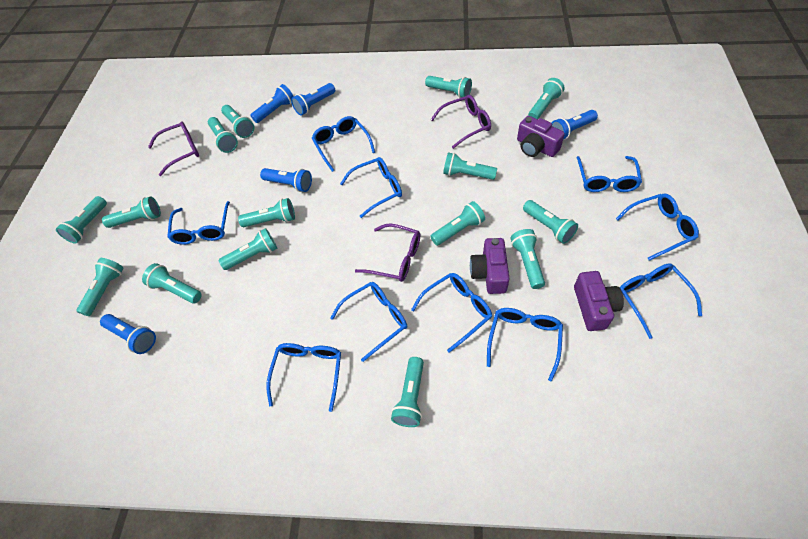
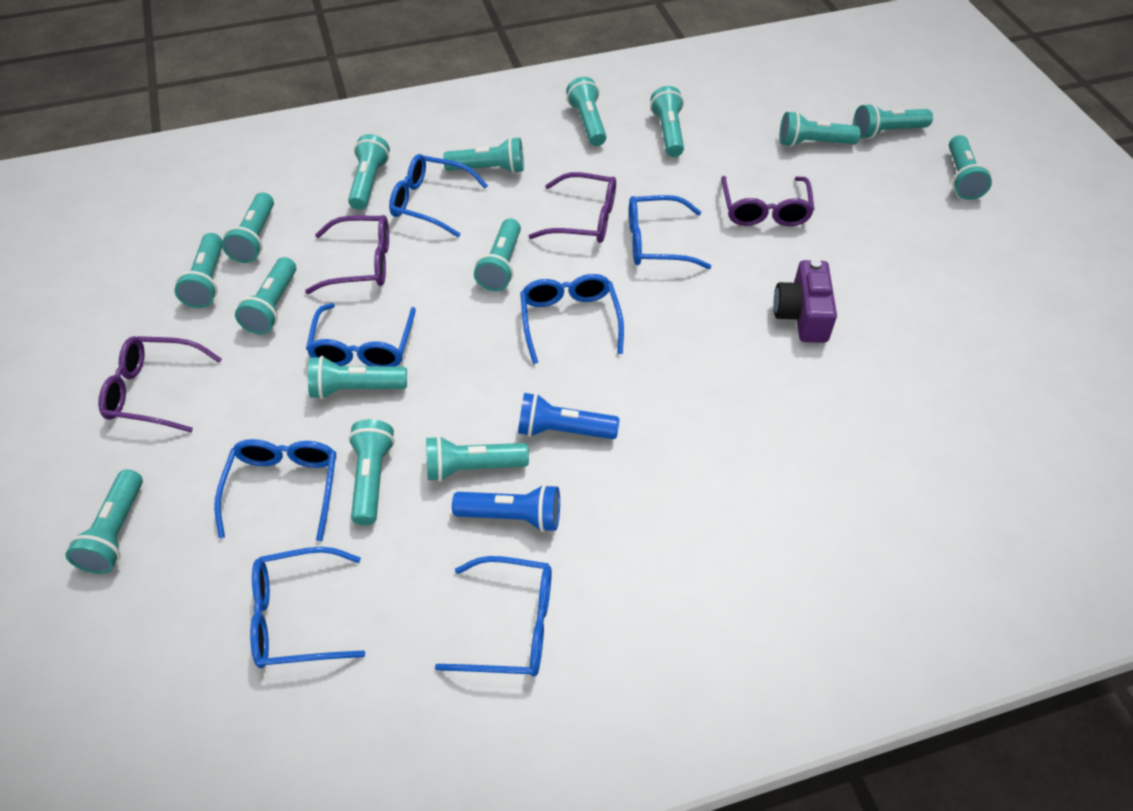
blue flashlight: 5 -> 2
blue glasses: 10 -> 7
purple camera: 3 -> 1
purple glasses: 3 -> 4

